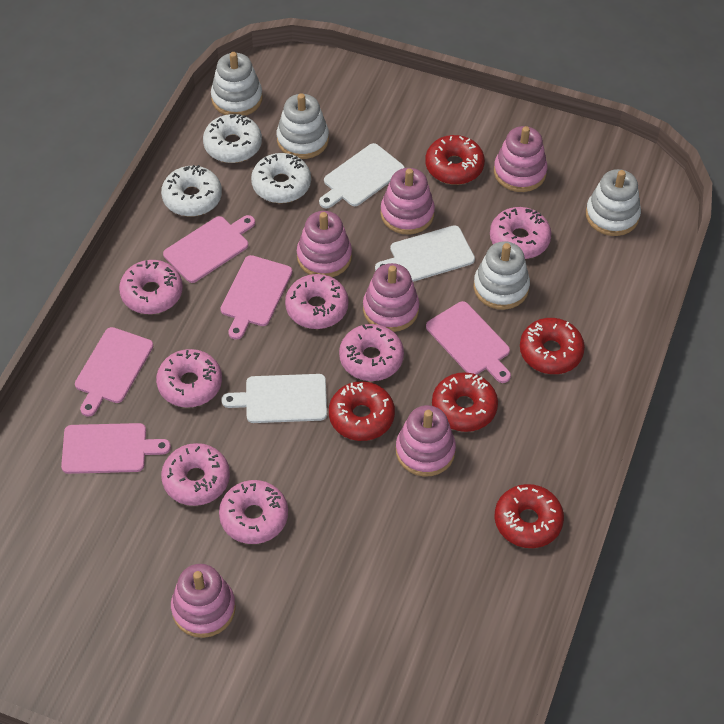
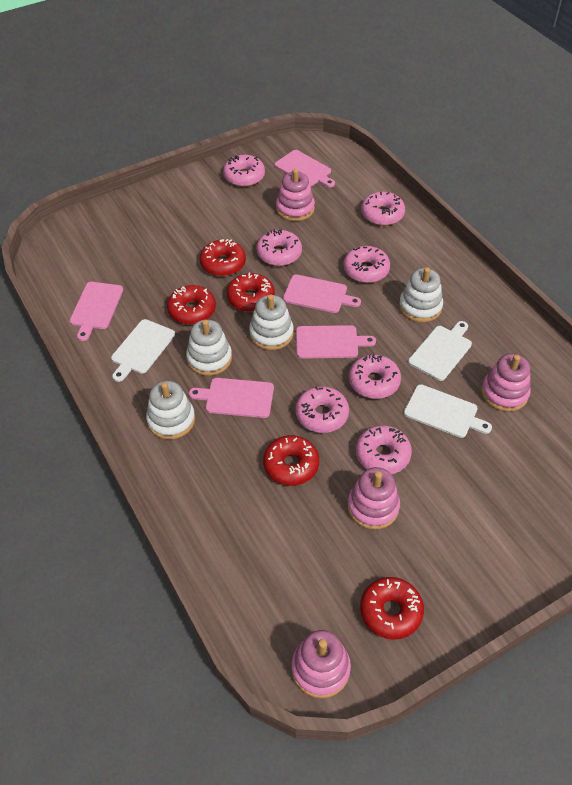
pink stacking toy: 6 -> 4
white donut: 3 -> 0

